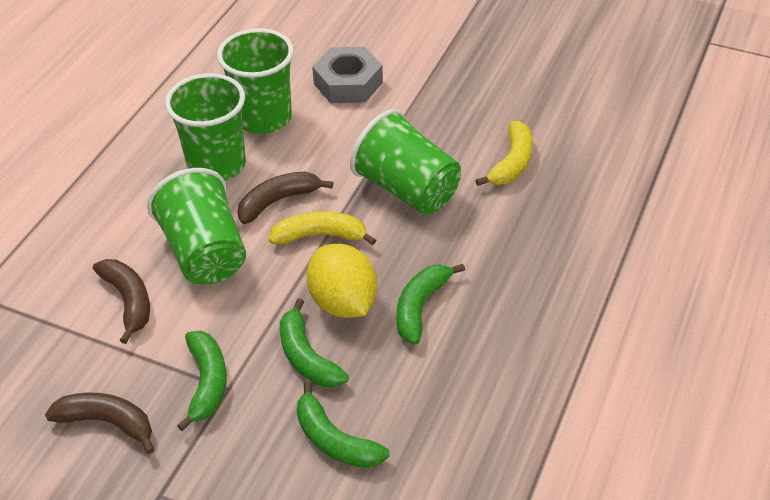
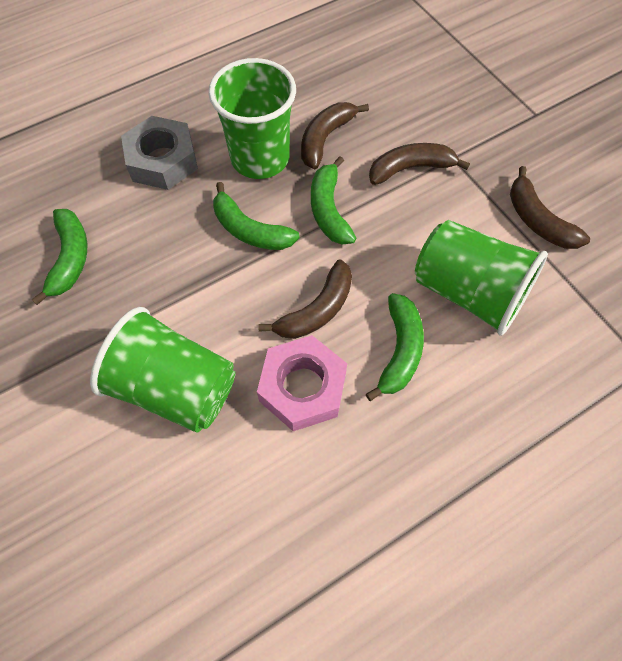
brown banana: 3 -> 4
green cup: 4 -> 3
pink nut: 0 -> 1
yellow banana: 2 -> 0
yellow lemon: 1 -> 0

